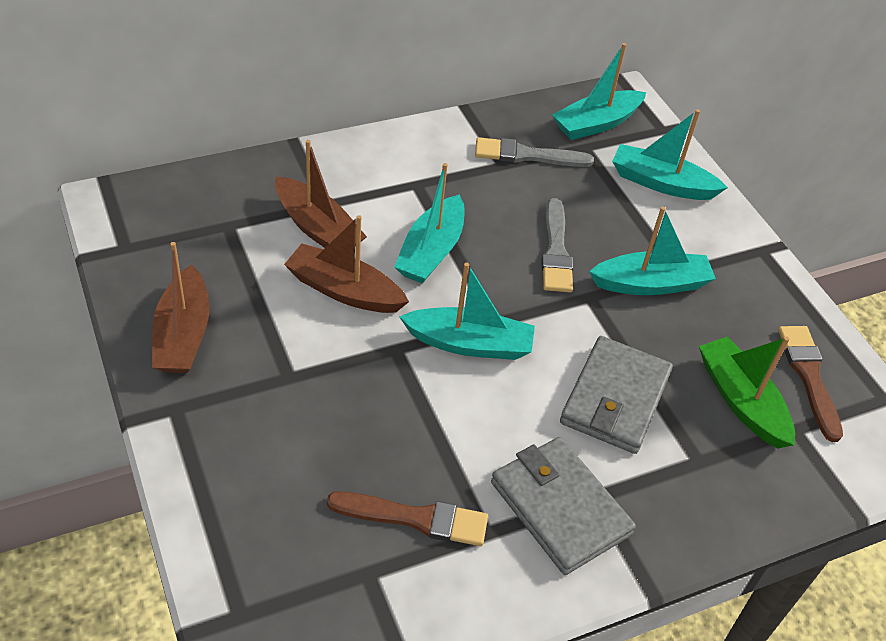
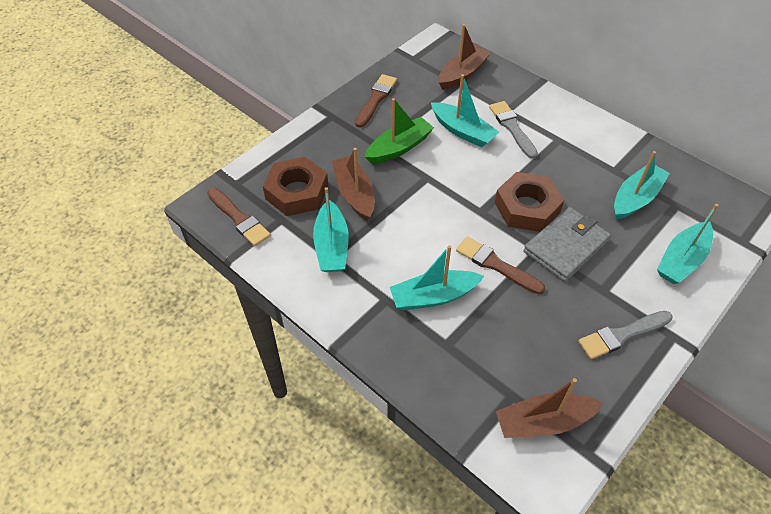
brown brush: 2 -> 3
brown nut: 0 -> 2
grey wallet: 2 -> 1

